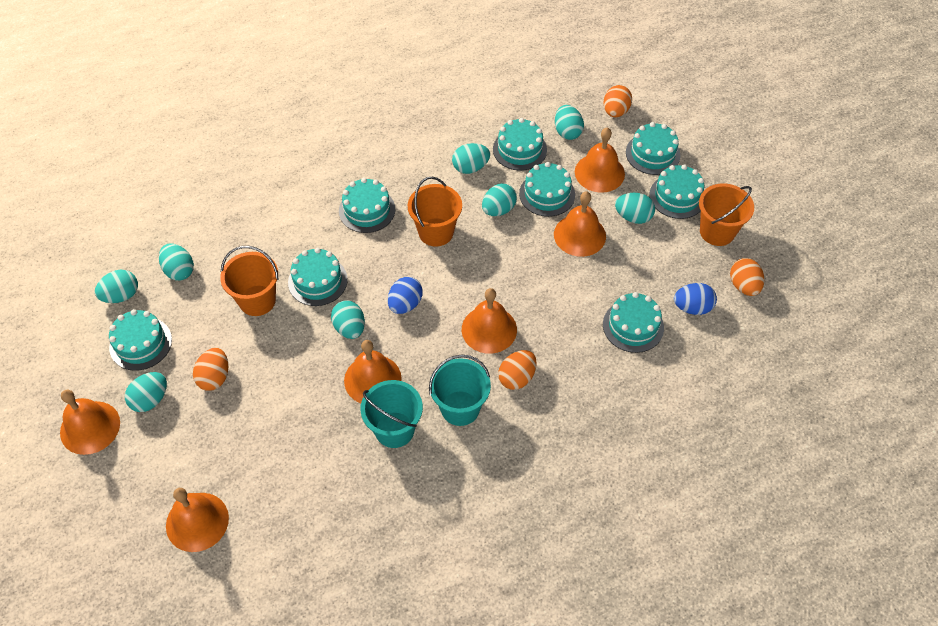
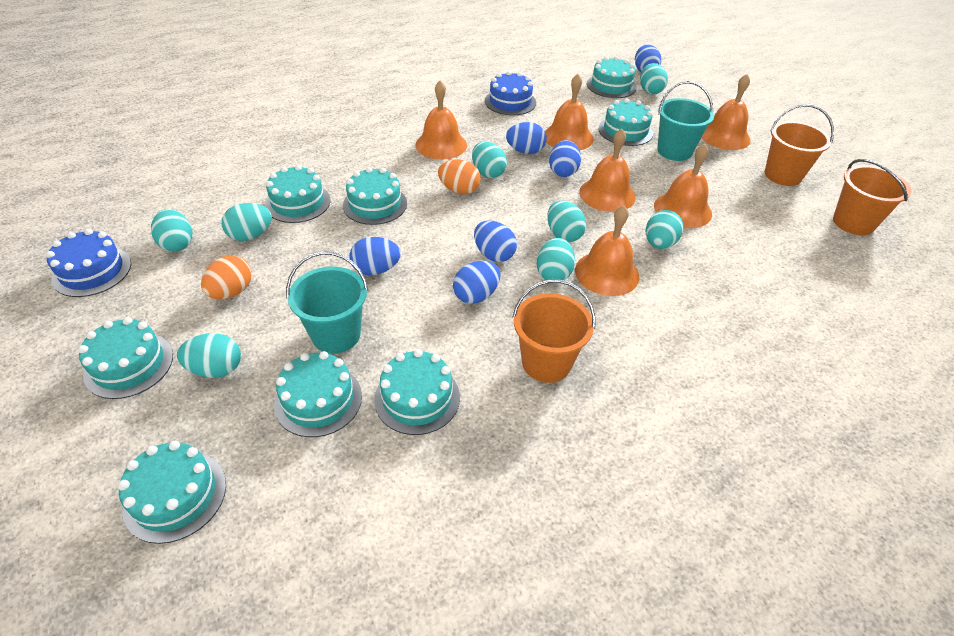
blue cake: 0 -> 2
blue egg: 2 -> 6
orange egg: 4 -> 2

